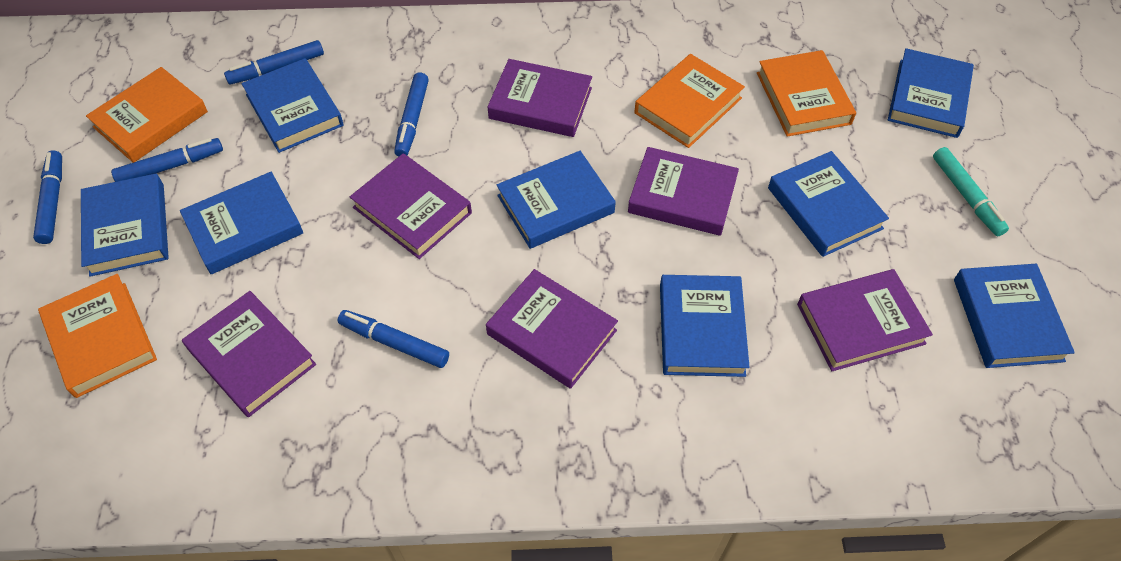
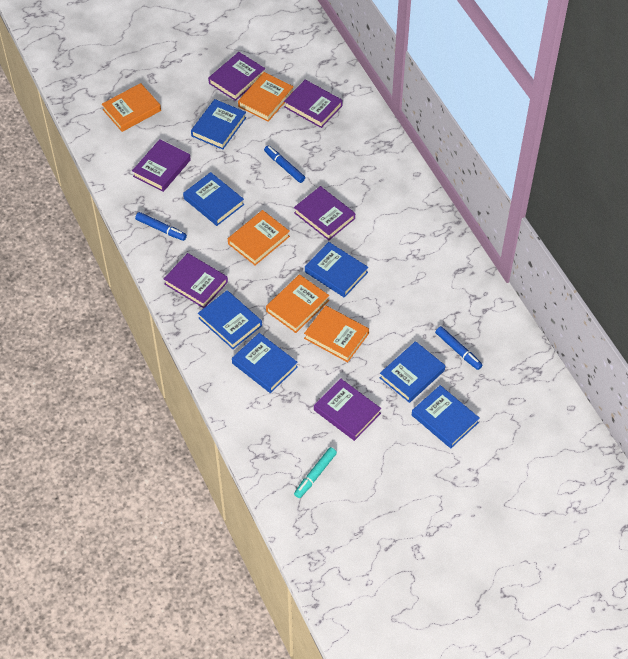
blue book: 8 -> 7
blue marker: 5 -> 3
orange book: 4 -> 5

